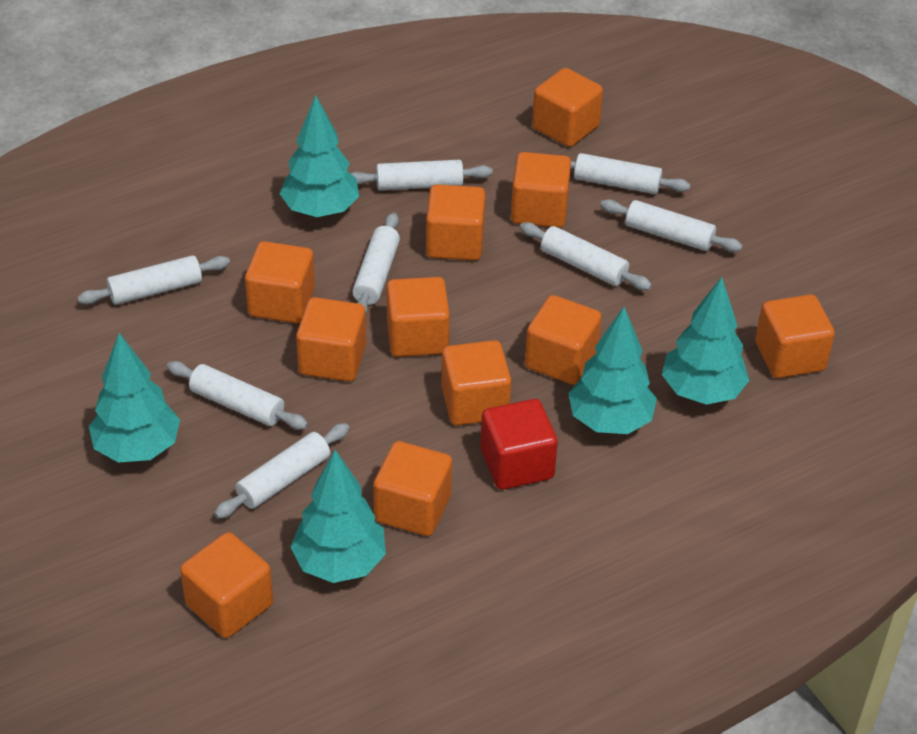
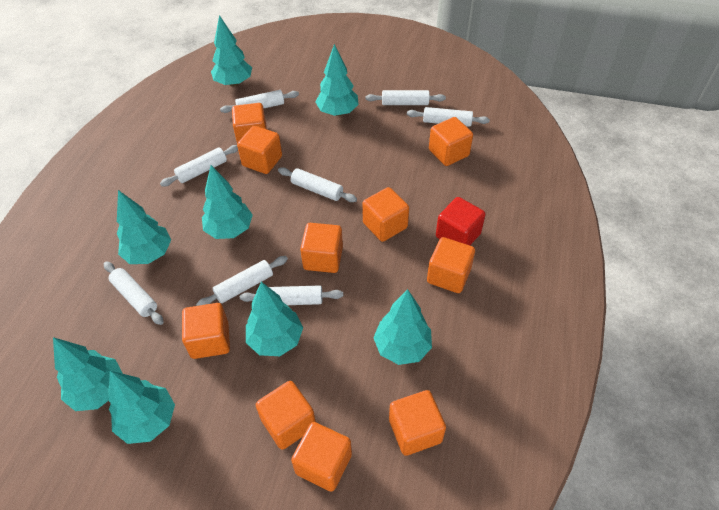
orange cube: 11 -> 10
turquoise tree: 5 -> 8

